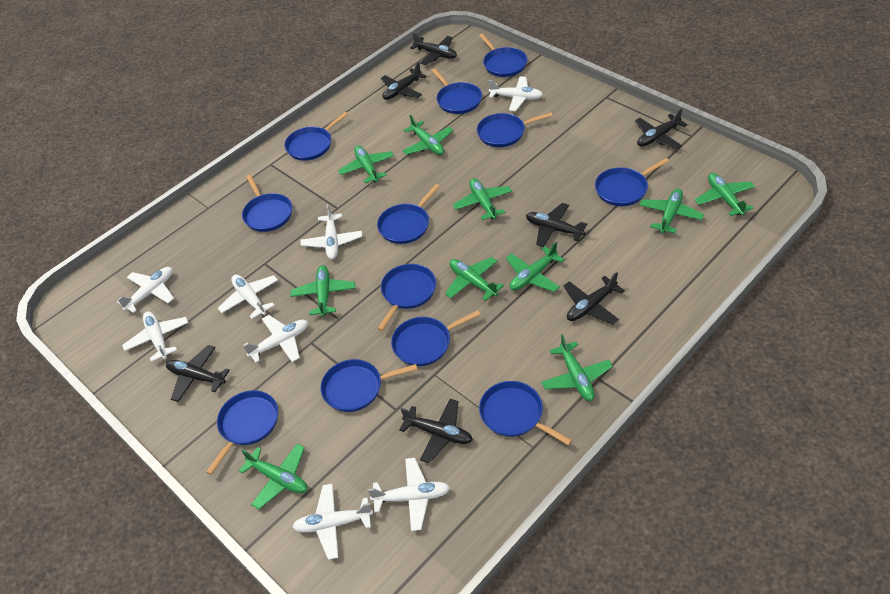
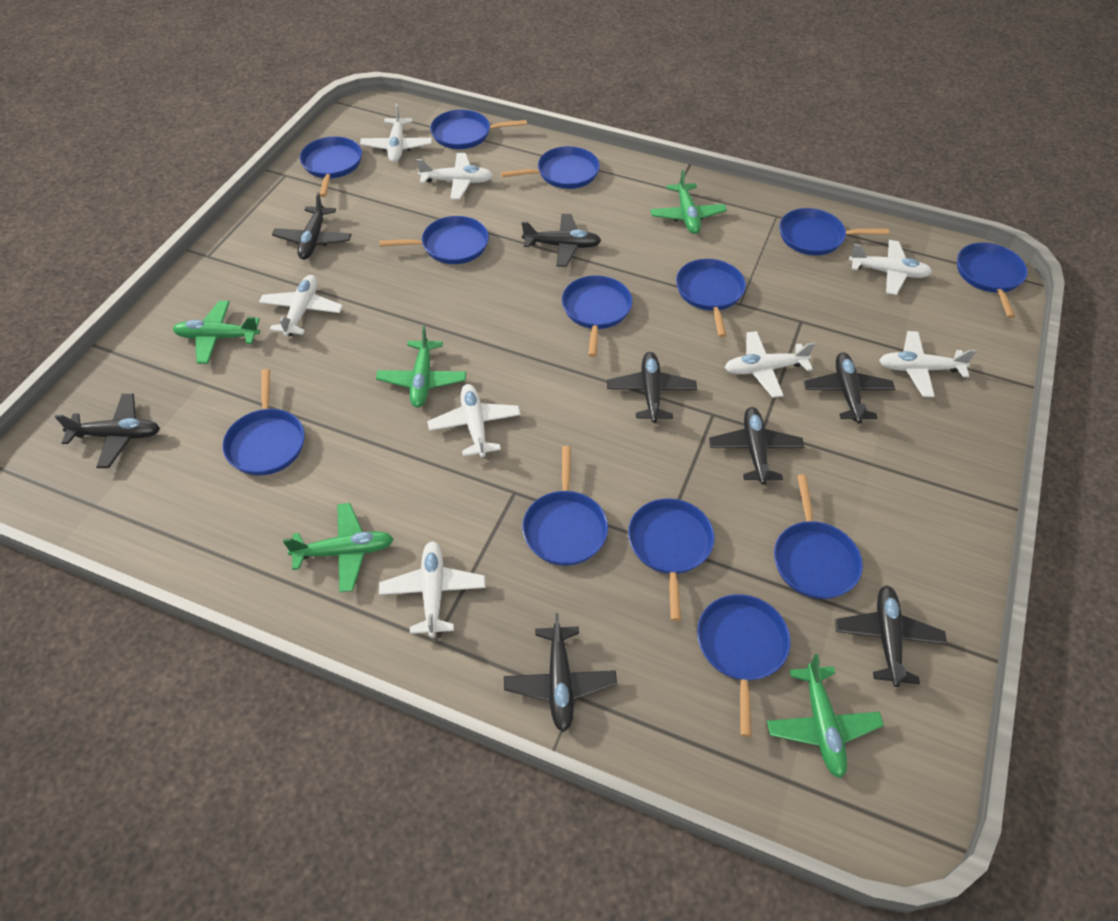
black plane: 7 -> 8
blue pan: 12 -> 13
green plane: 10 -> 5

